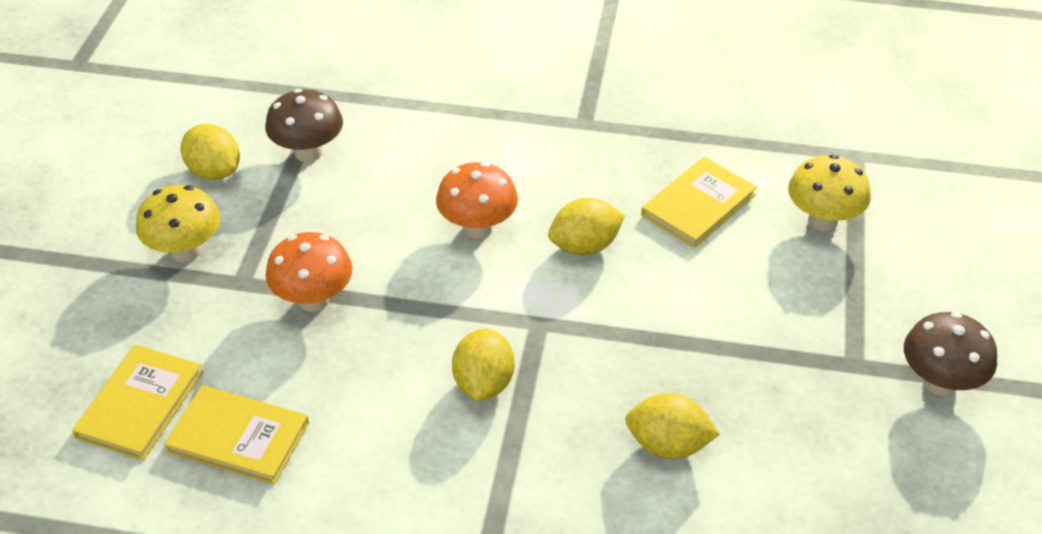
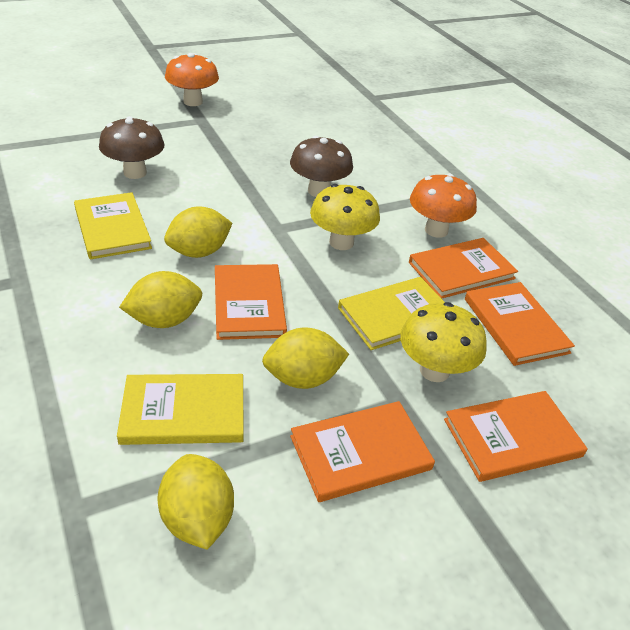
orange book: 0 -> 5

